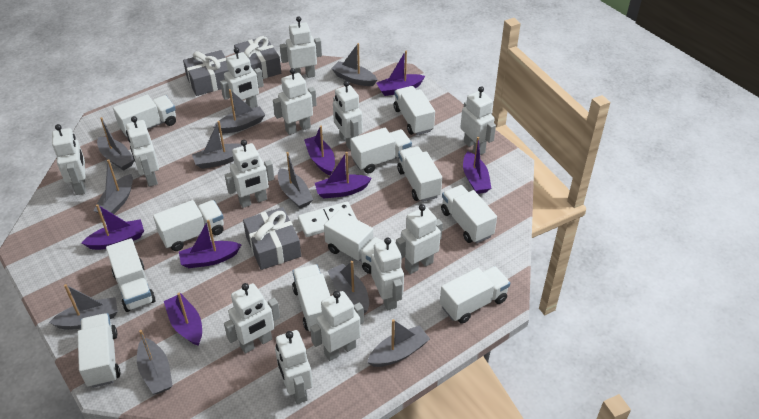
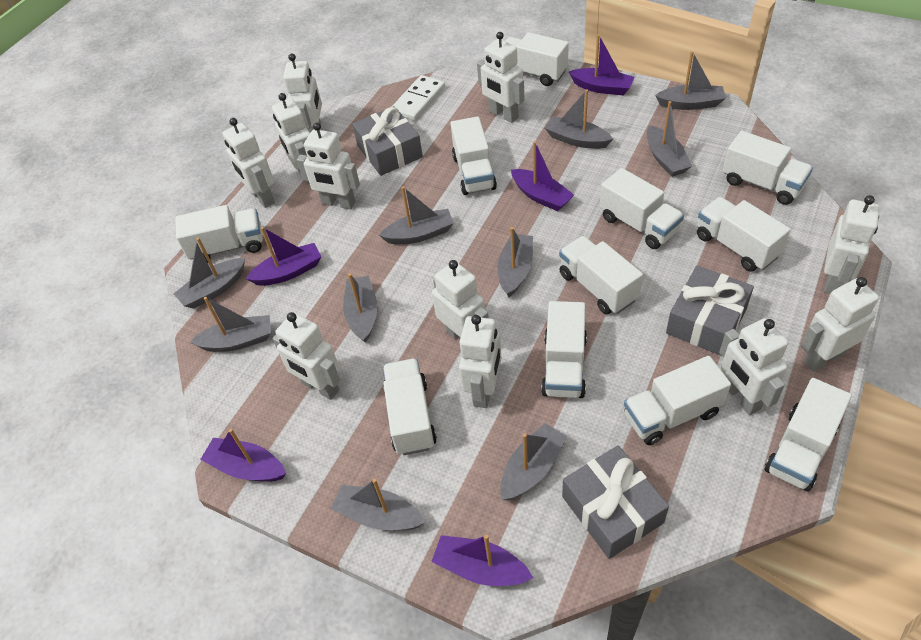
purple boat: 7 -> 5
white robot: 13 -> 11

